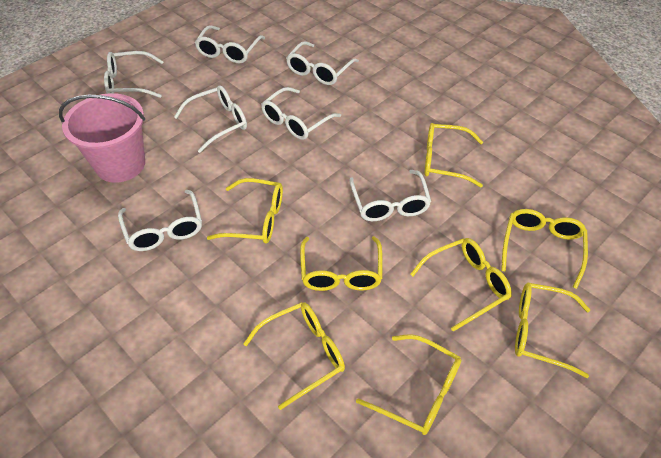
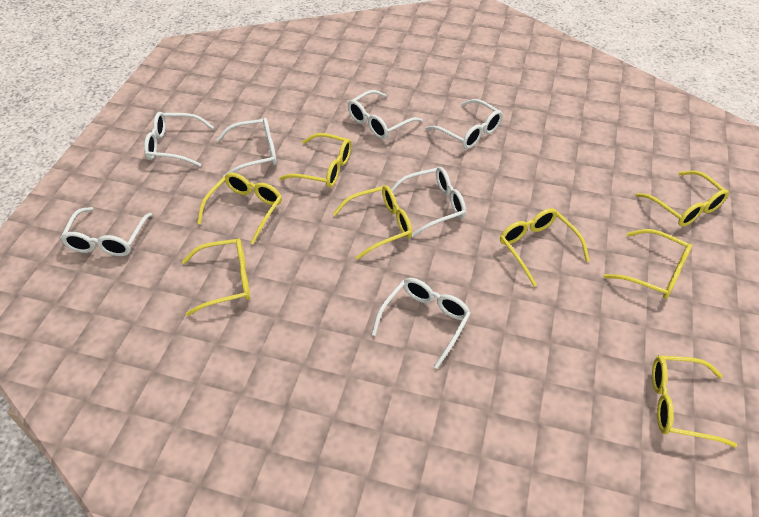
pink bucket: 1 -> 0

